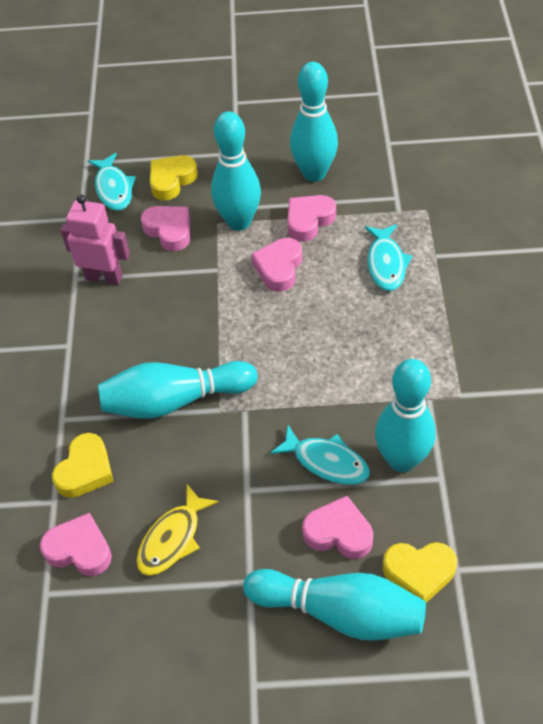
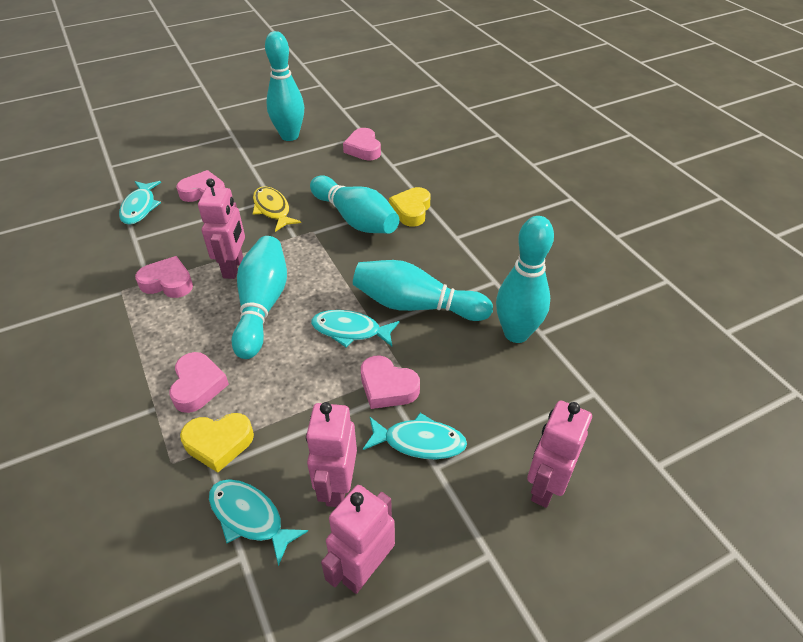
pink robot: 1 -> 4
turquoise fish: 3 -> 4
yellow heart: 3 -> 2

